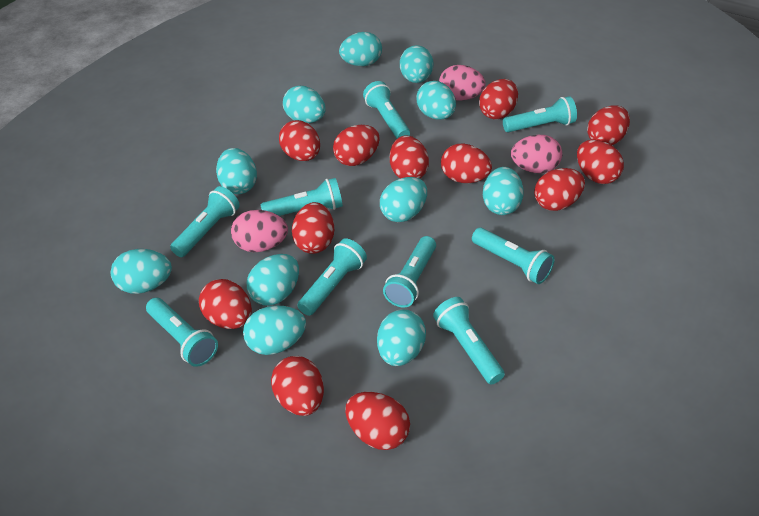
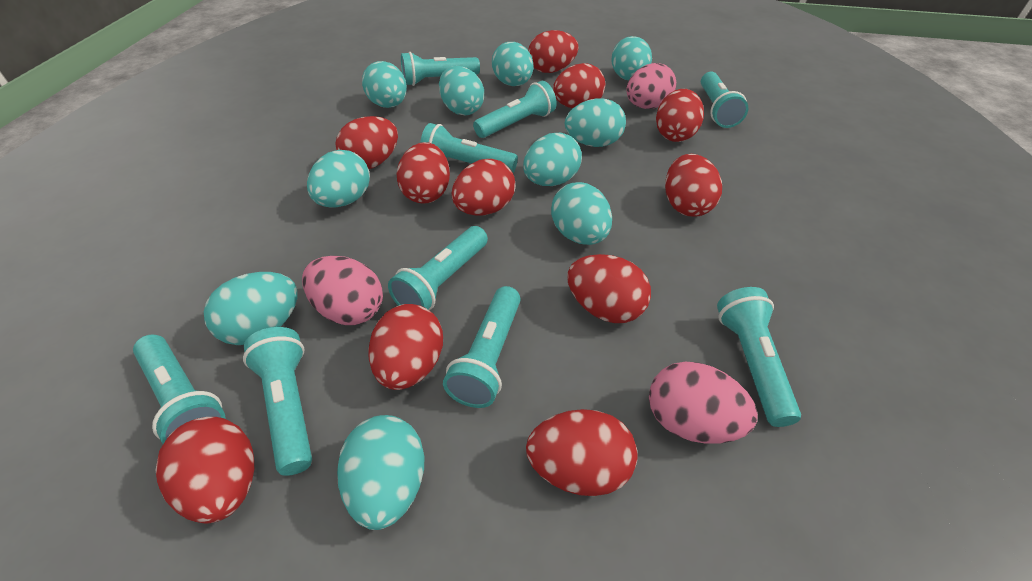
red egg: 12 -> 11
turquoise egg: 11 -> 10

